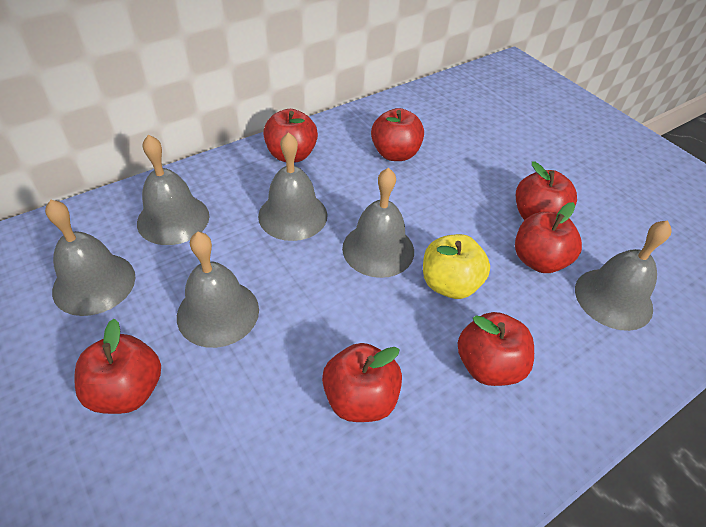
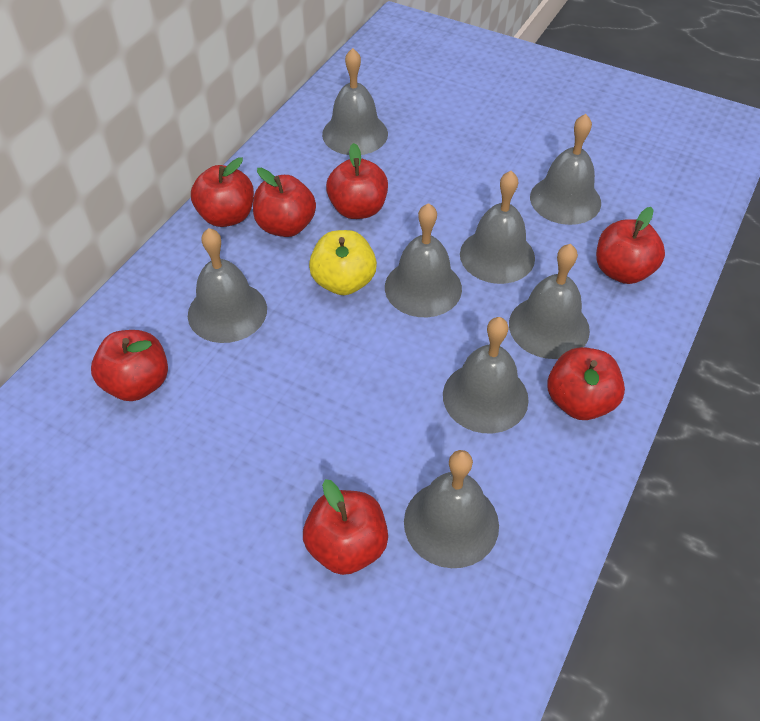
grey bell: 6 -> 8

